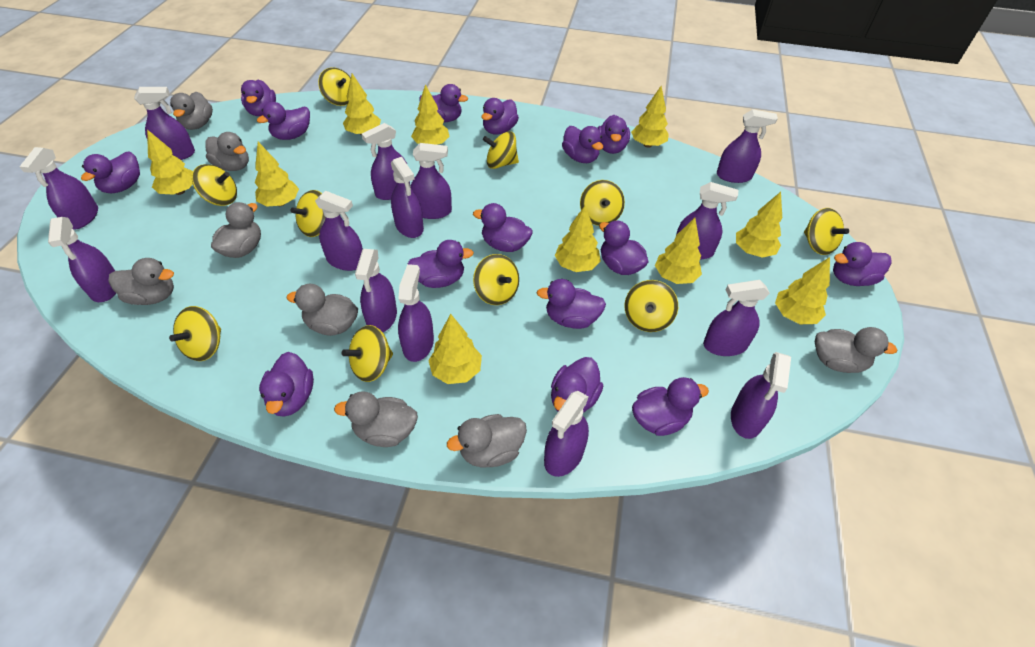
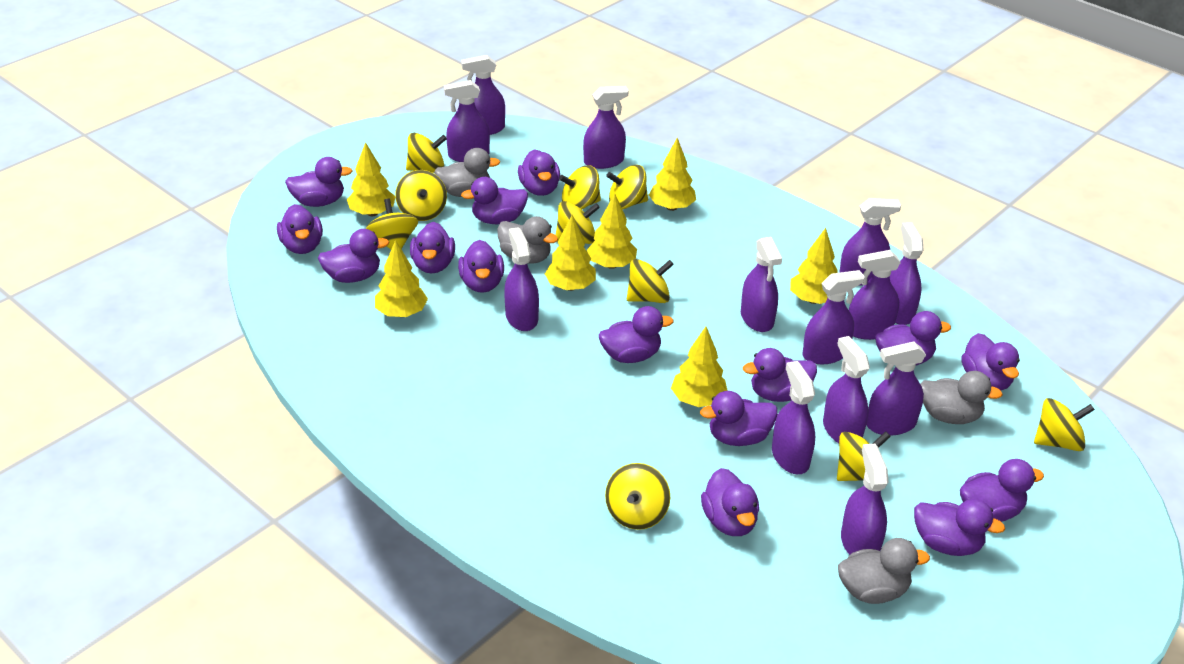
grey duck: 8 -> 4
purple spray bottle: 14 -> 13
yellow tree: 10 -> 7

